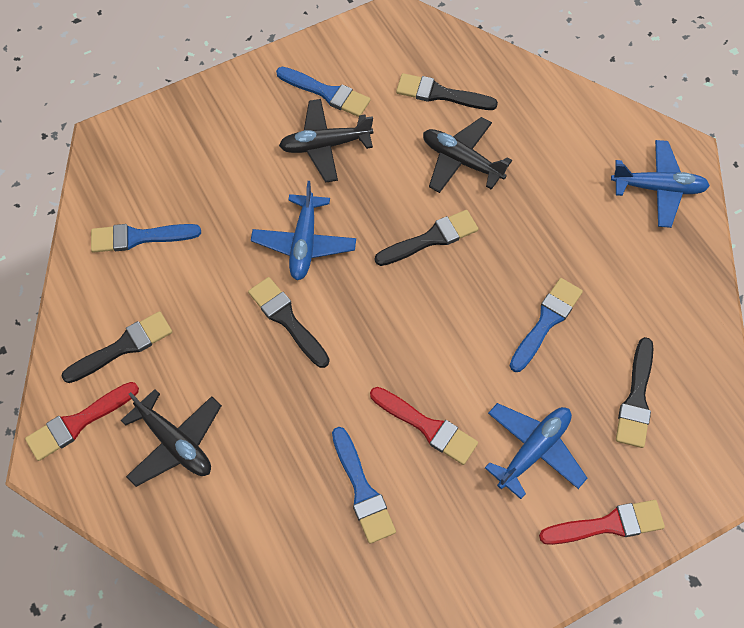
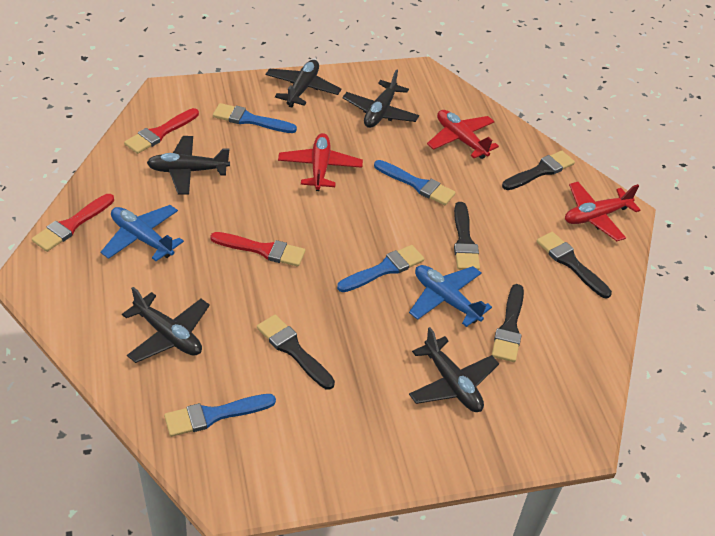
black plane: 3 -> 5
blue plane: 3 -> 2
red plane: 0 -> 3

